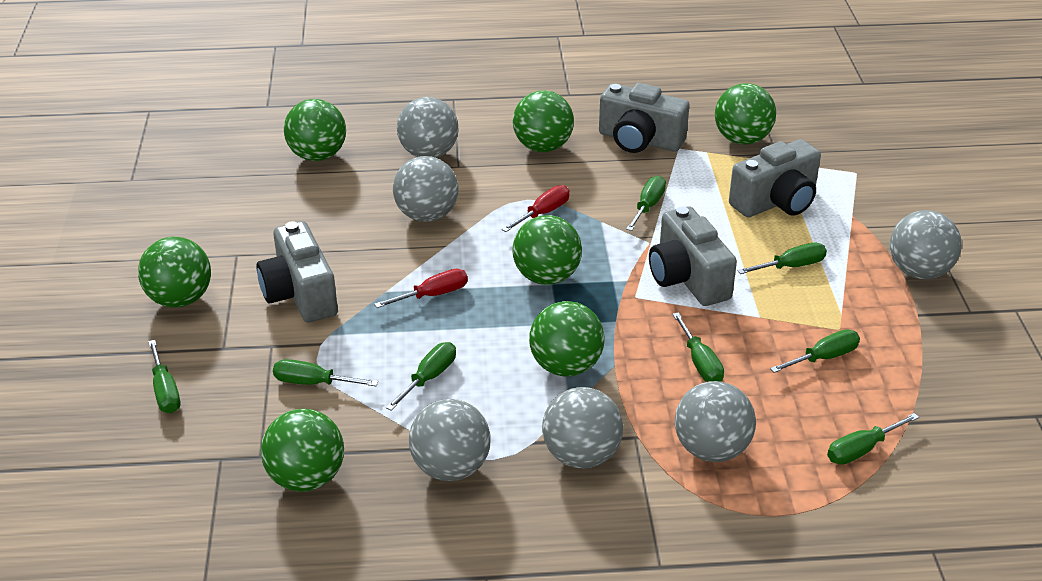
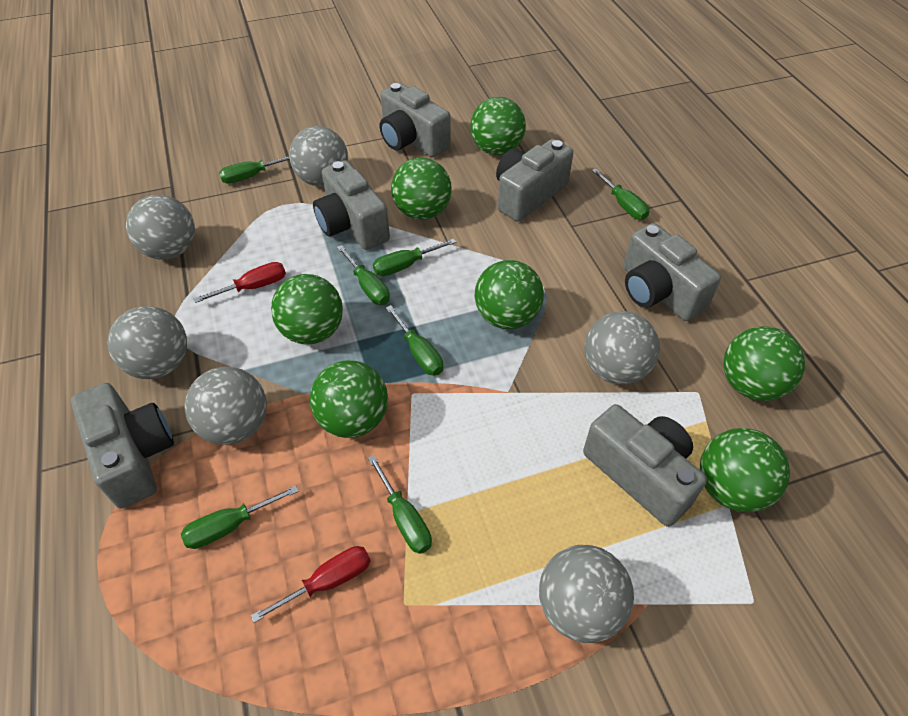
green screwdriver: 8 -> 7
grey camera: 4 -> 6

